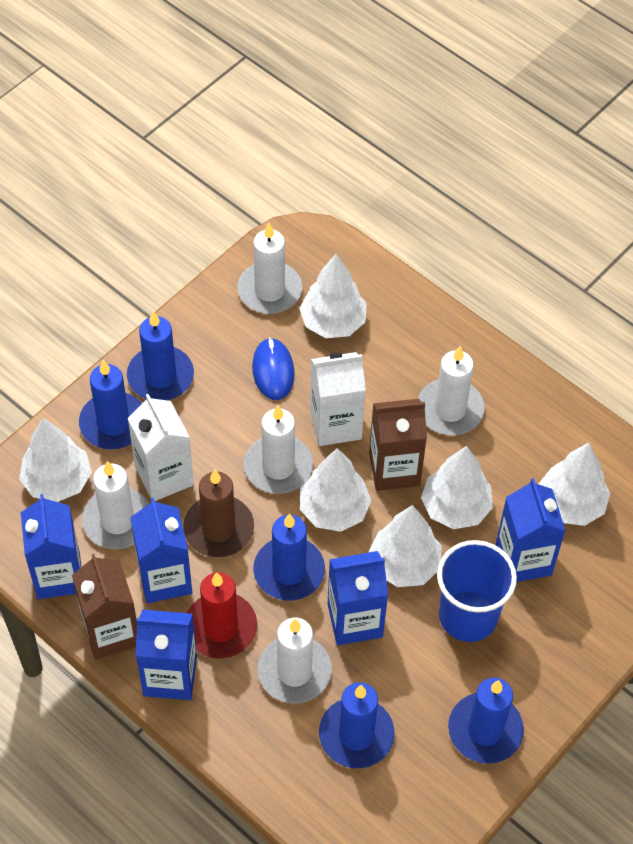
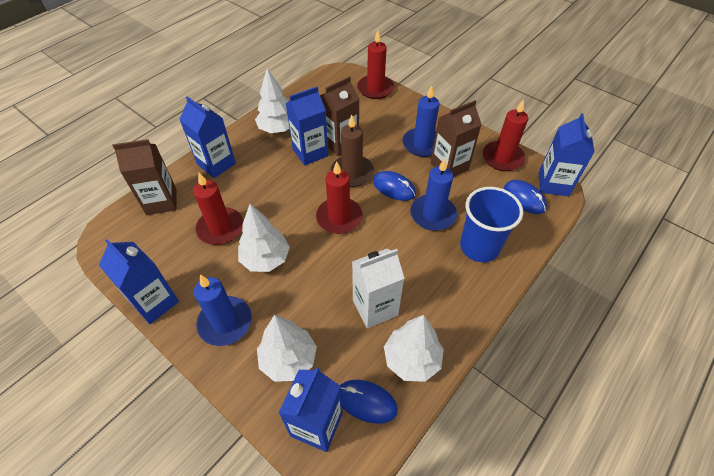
blue candle: 5 -> 3
blue mouse: 1 -> 3
brown carton: 2 -> 3
red candle: 1 -> 4
white candle: 5 -> 0
white carton: 2 -> 1
white tree: 6 -> 4

